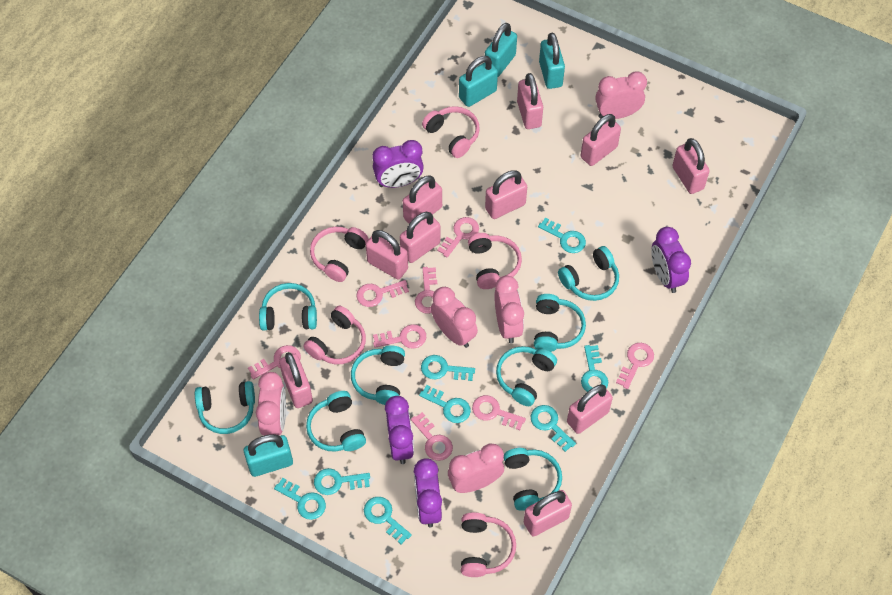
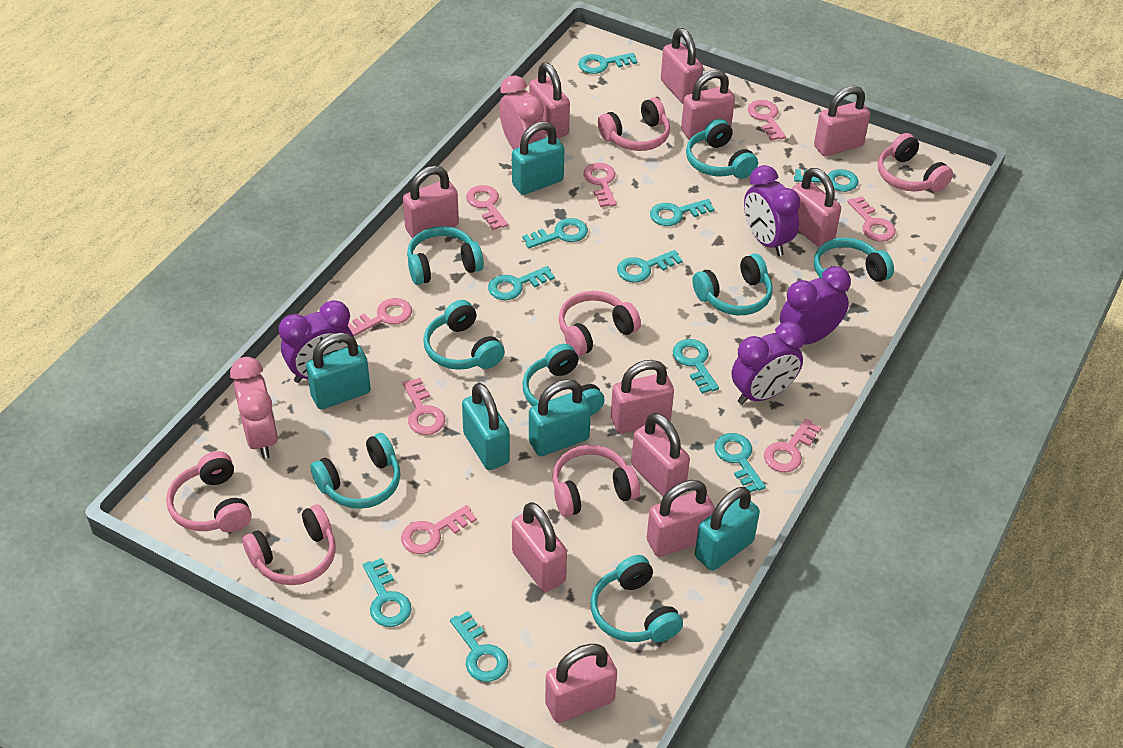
pink clock: 5 -> 2
pink headphones: 5 -> 6
pink padlock: 10 -> 11
turquoise key: 8 -> 10
turquoise padlock: 4 -> 5

